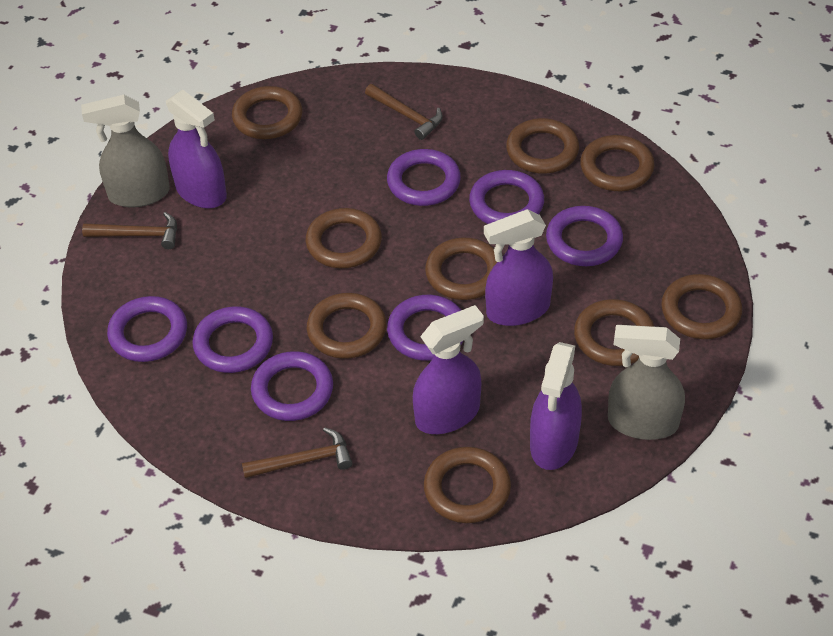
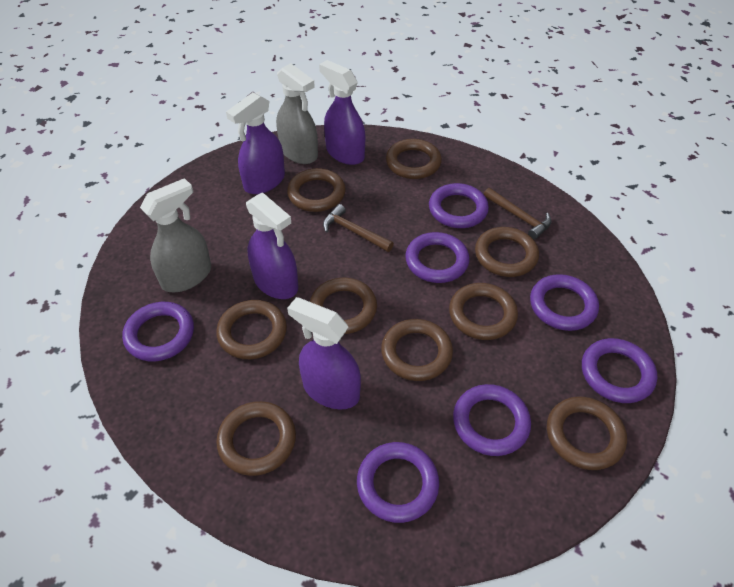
brown hammer: 3 -> 2

